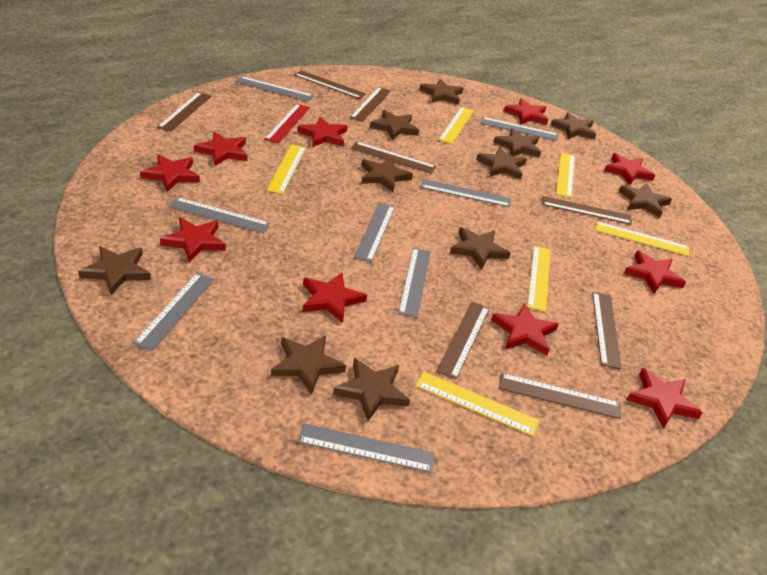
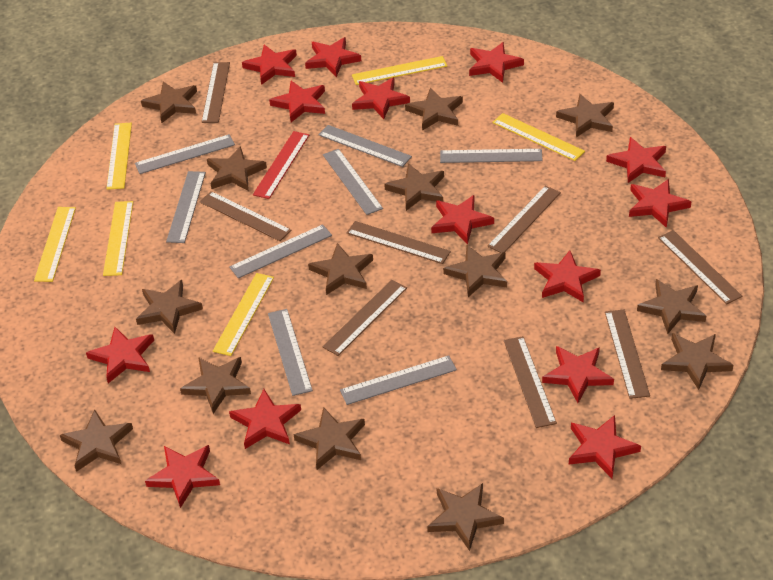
brown star: 11 -> 14
red star: 10 -> 14

